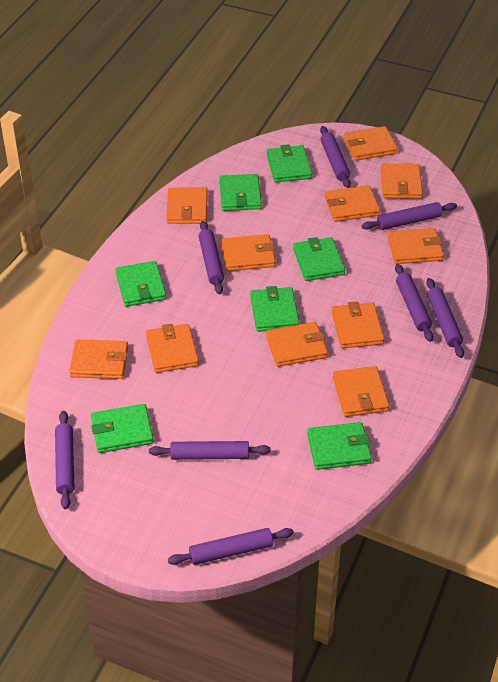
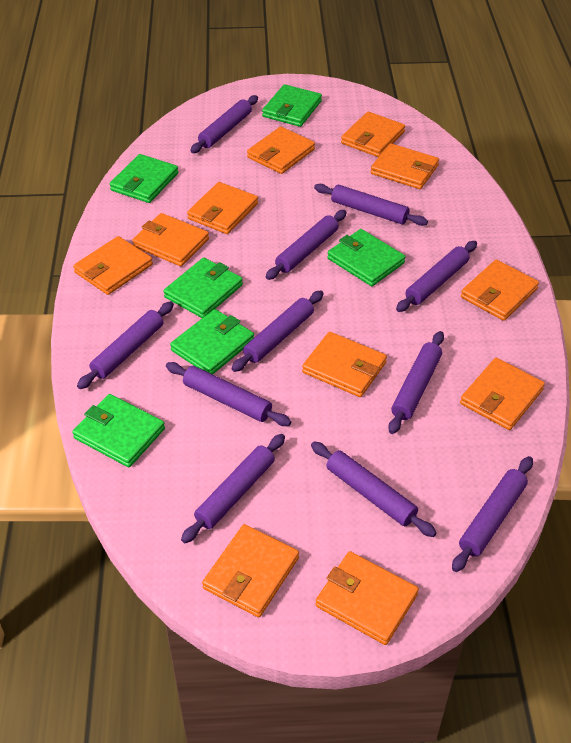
green wallet: 7 -> 6
purple rolling pin: 8 -> 11

